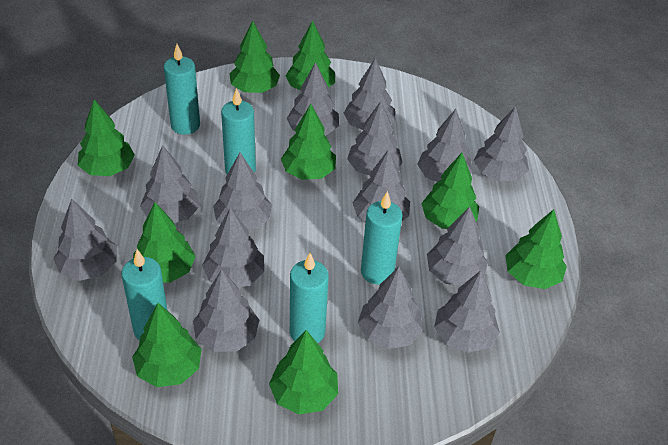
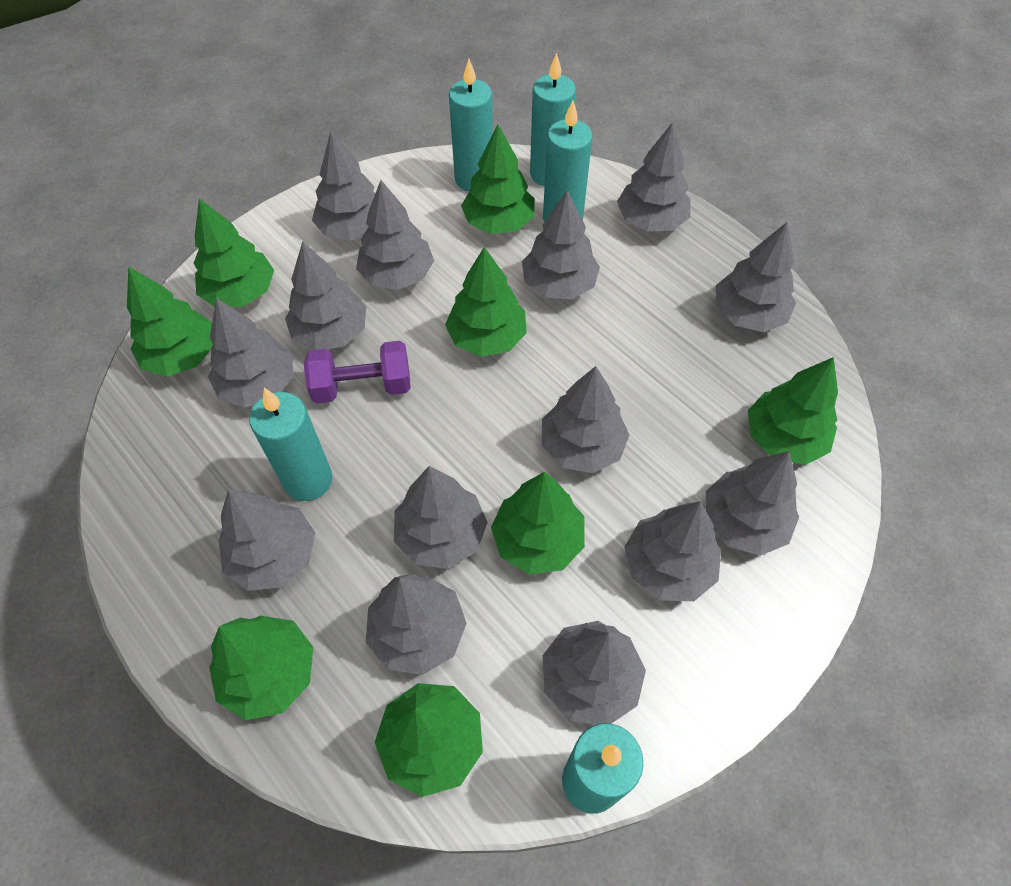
green tree: 9 -> 8
purple dumbbell: 0 -> 1

